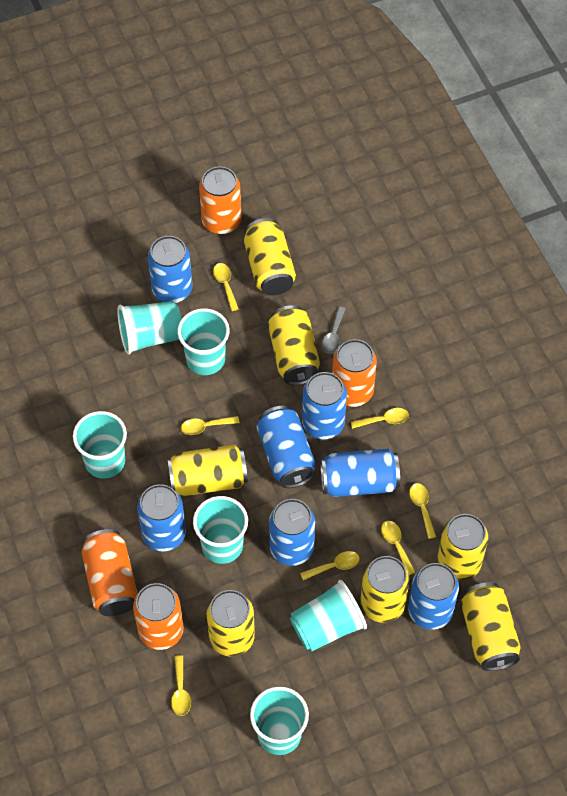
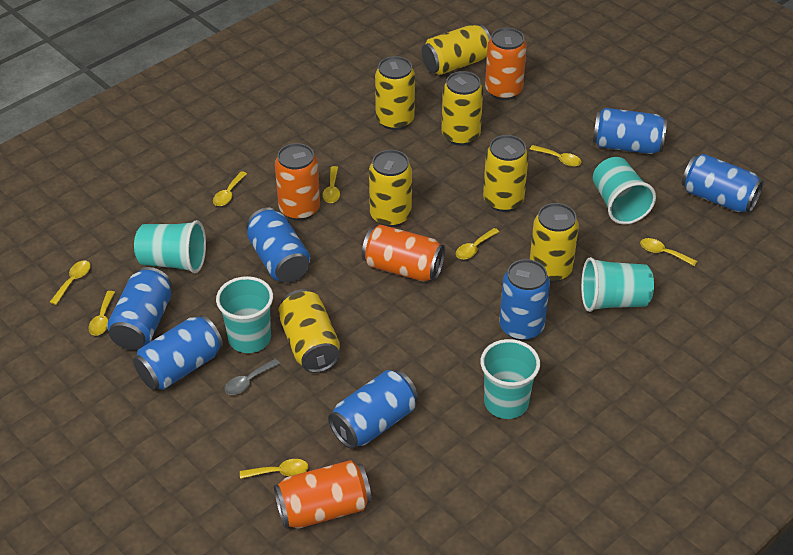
turquoise cup: 6 -> 5
yellow spoon: 7 -> 8

